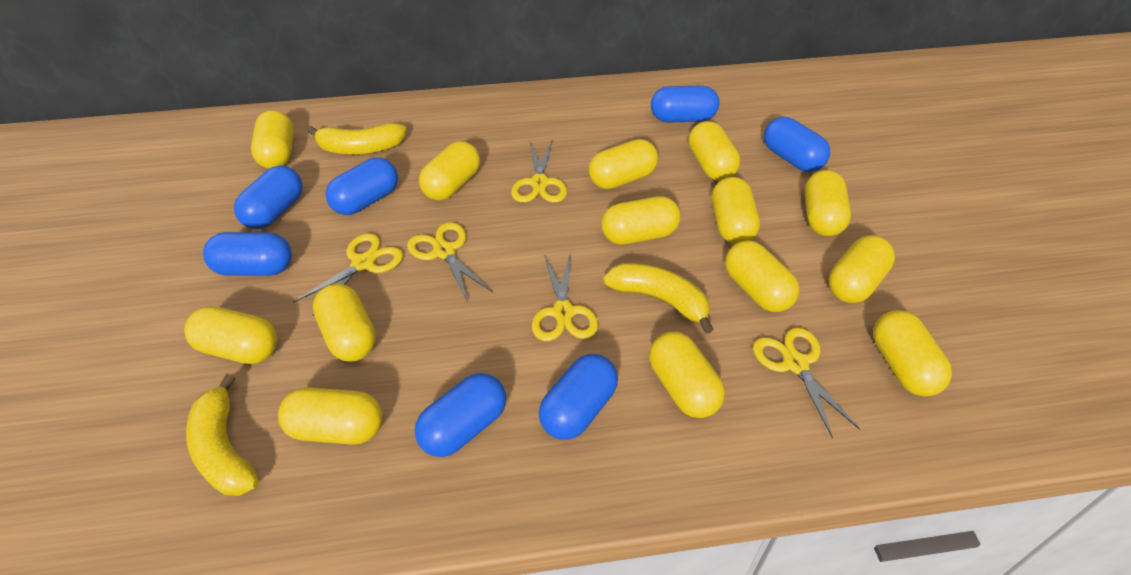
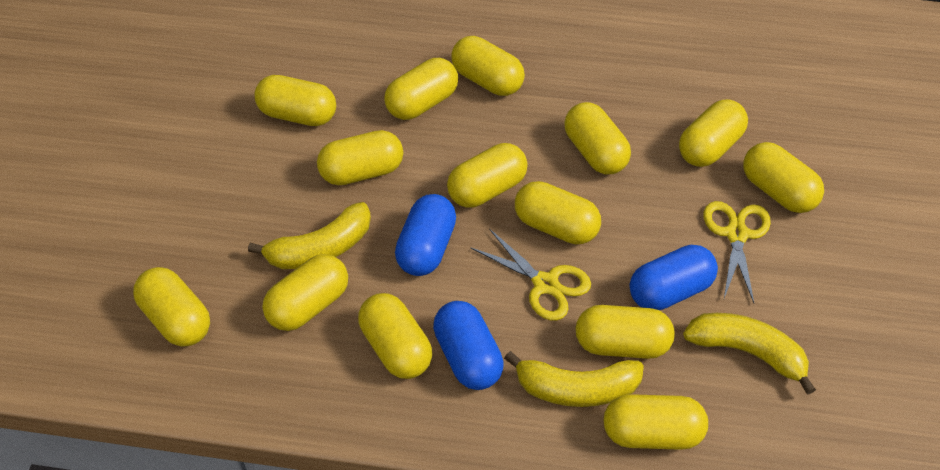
blue capsule: 7 -> 3
yellow scissors: 5 -> 2

